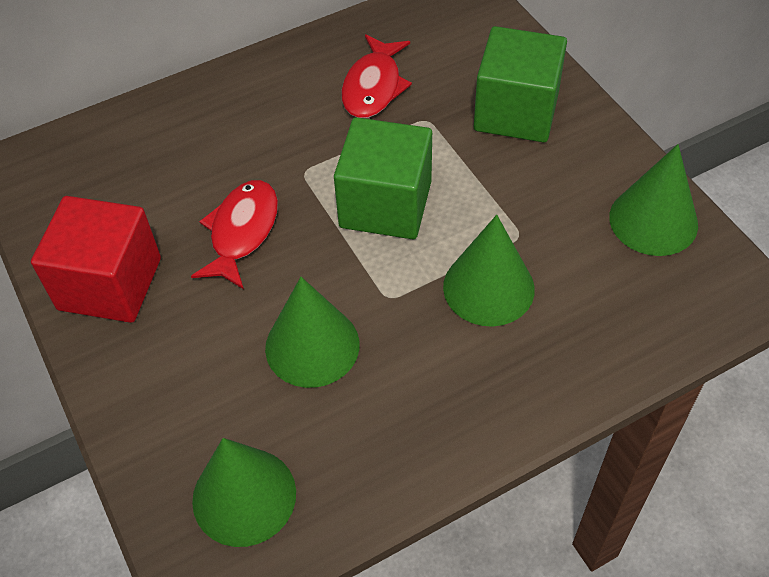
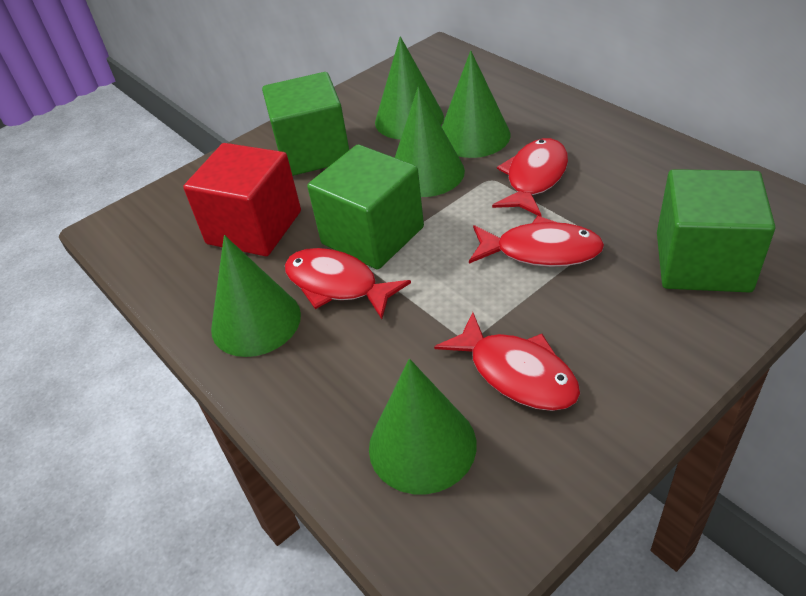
green cone: 4 -> 5
green cube: 2 -> 3
red fish: 2 -> 4

